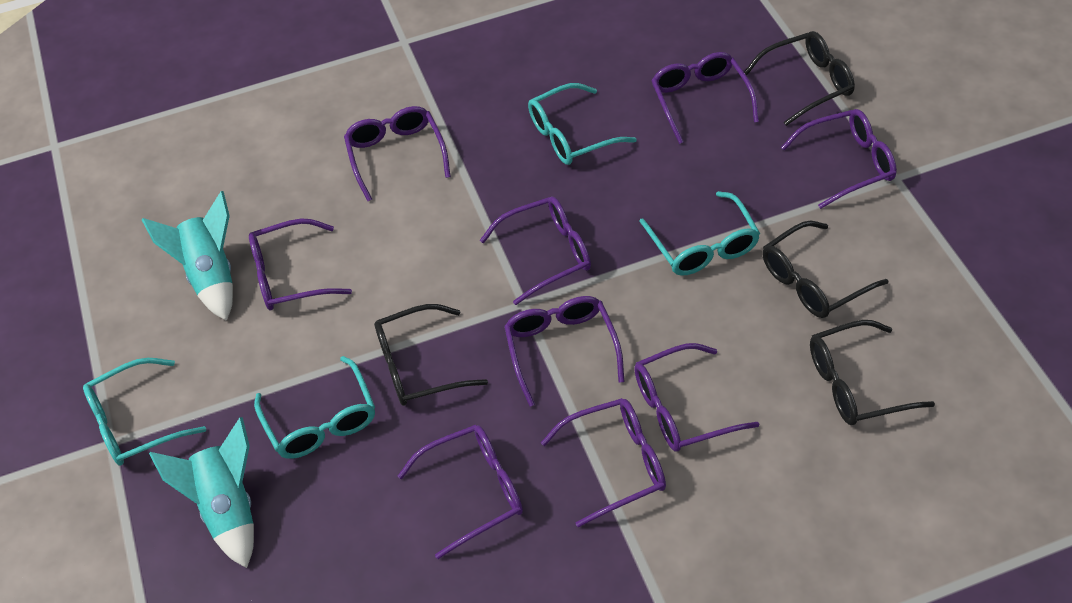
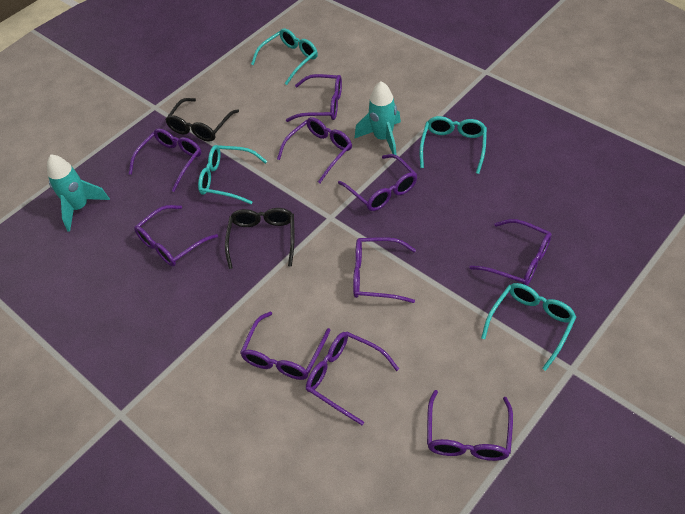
black glasses: 4 -> 2
purple glasses: 9 -> 10

